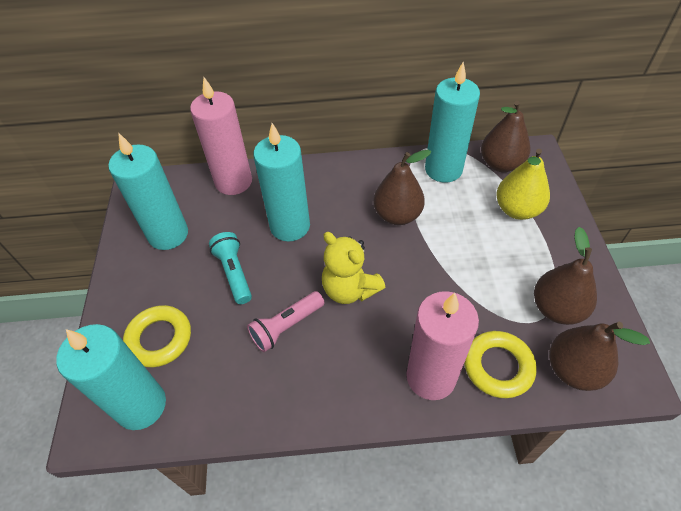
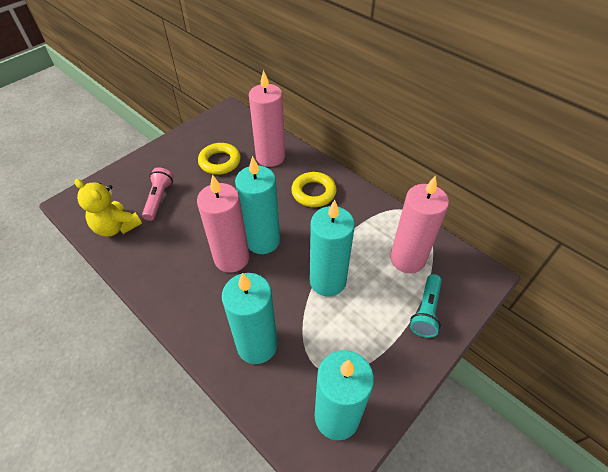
brown pear: 4 -> 0
pink candle: 2 -> 3
yellow pear: 1 -> 0

